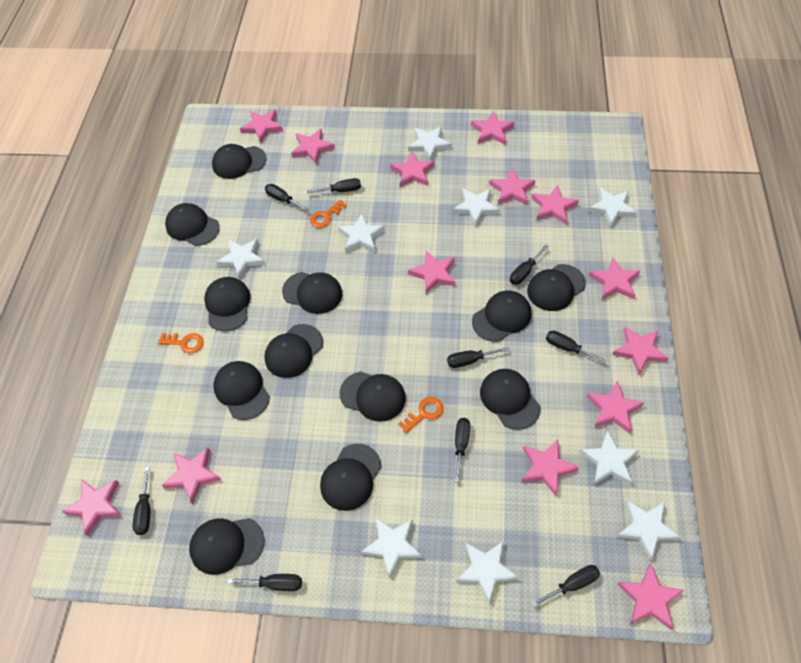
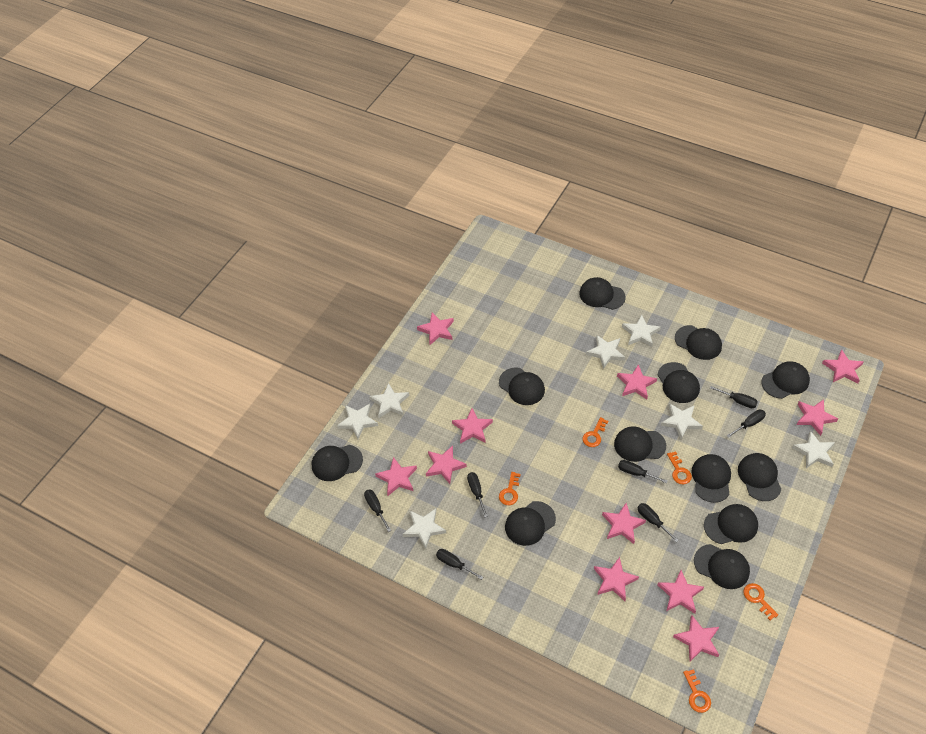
black screwdriver: 9 -> 7
orange key: 3 -> 5
pink star: 14 -> 11
white star: 9 -> 7

